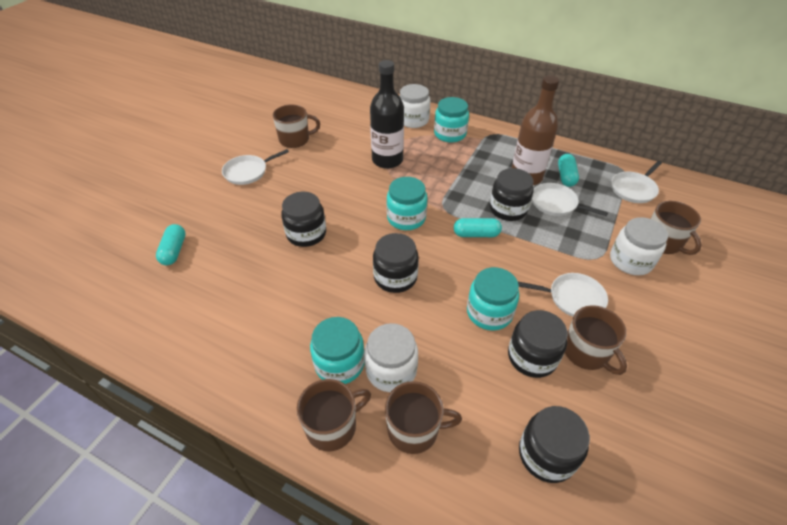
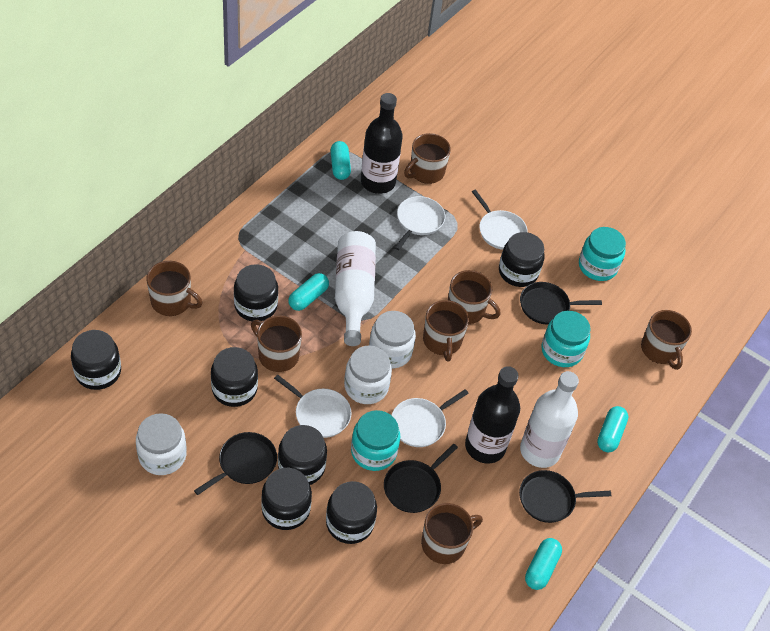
black bottle: 1 -> 2
black jar: 5 -> 7
black pan: 0 -> 4
brown bottle: 1 -> 0
brown mug: 5 -> 7
turquoise capsule: 3 -> 4
turquoise jar: 4 -> 3
white bottle: 0 -> 2

